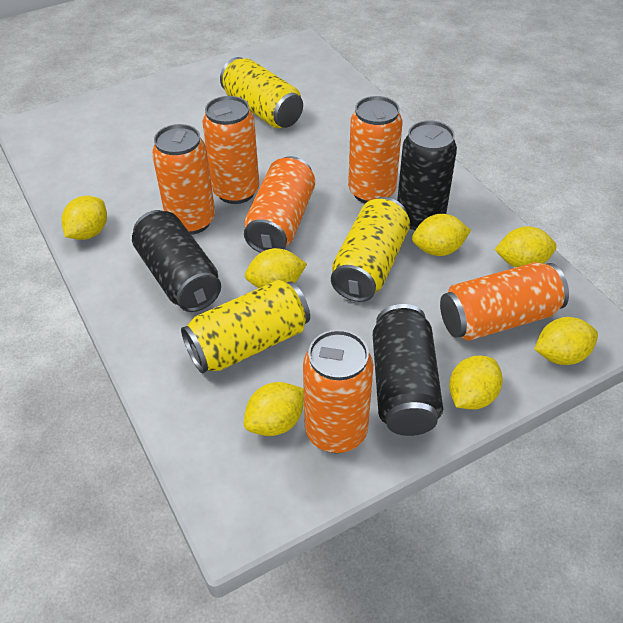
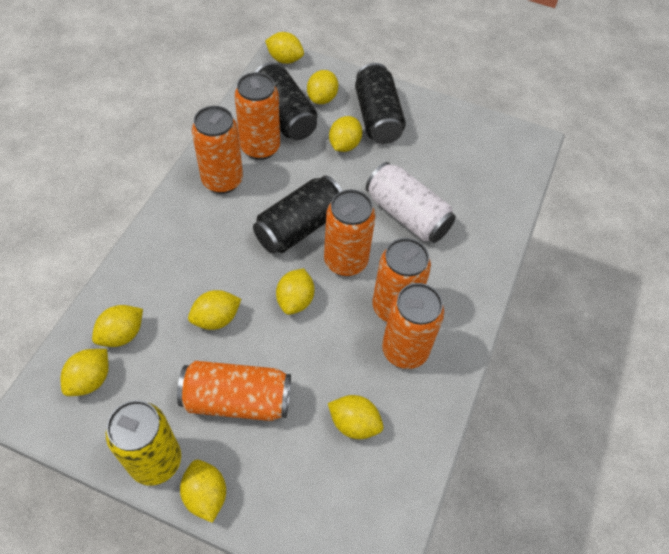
white can: 0 -> 1
yellow can: 3 -> 1
yellow lemon: 7 -> 9

